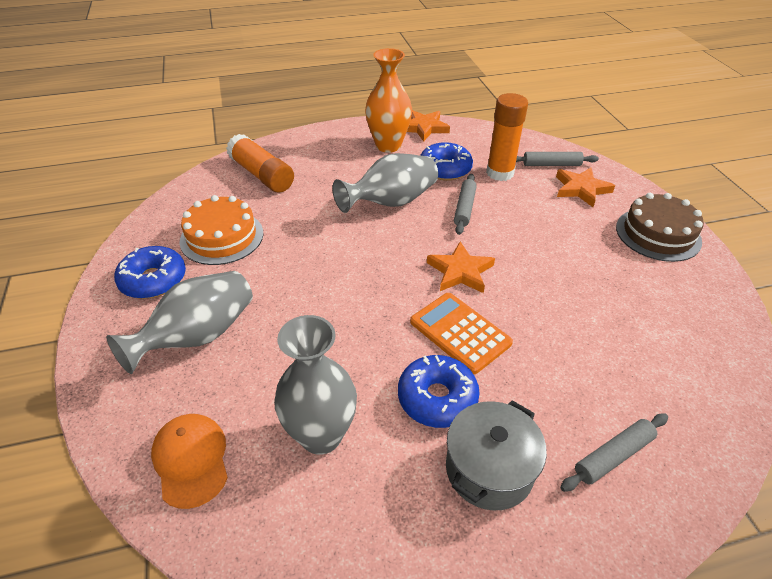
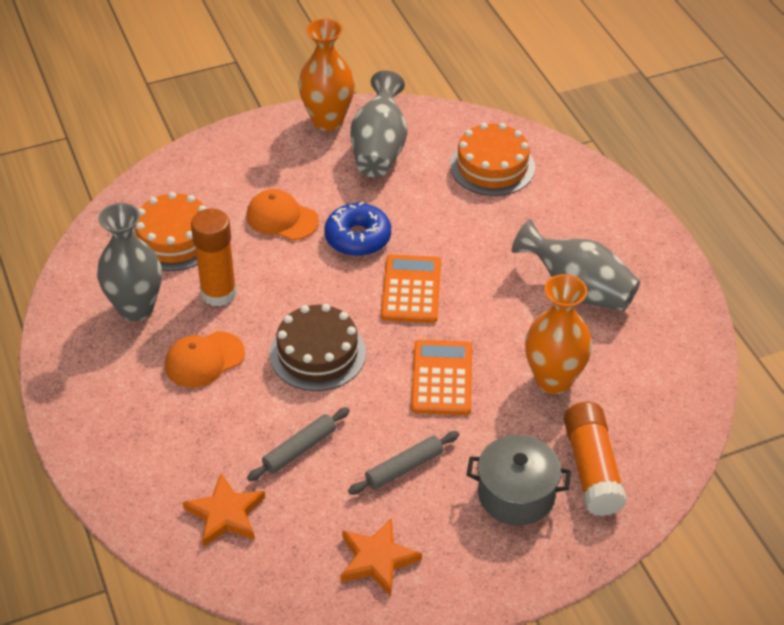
blue donut: 3 -> 1
grey rolling pin: 3 -> 2
orange cake: 1 -> 2
orange calculator: 1 -> 2
orange cap: 1 -> 2
orange star: 3 -> 2
orange vase: 1 -> 2

